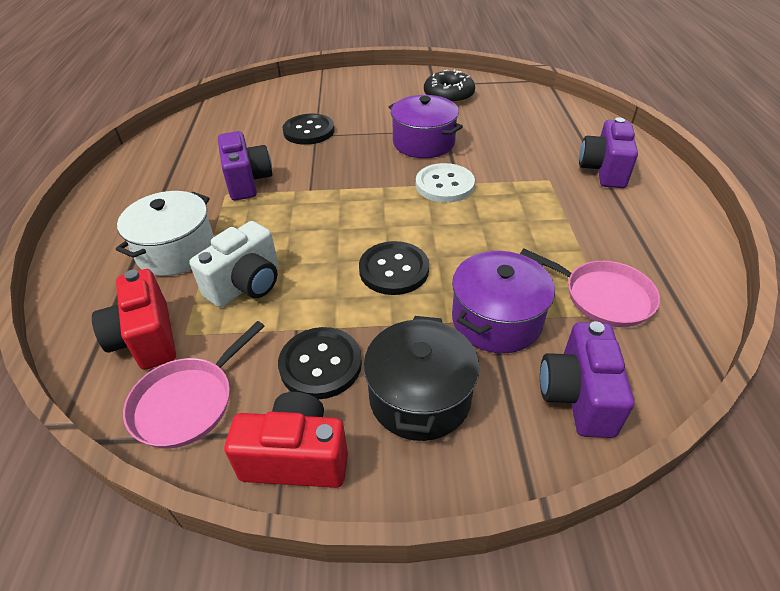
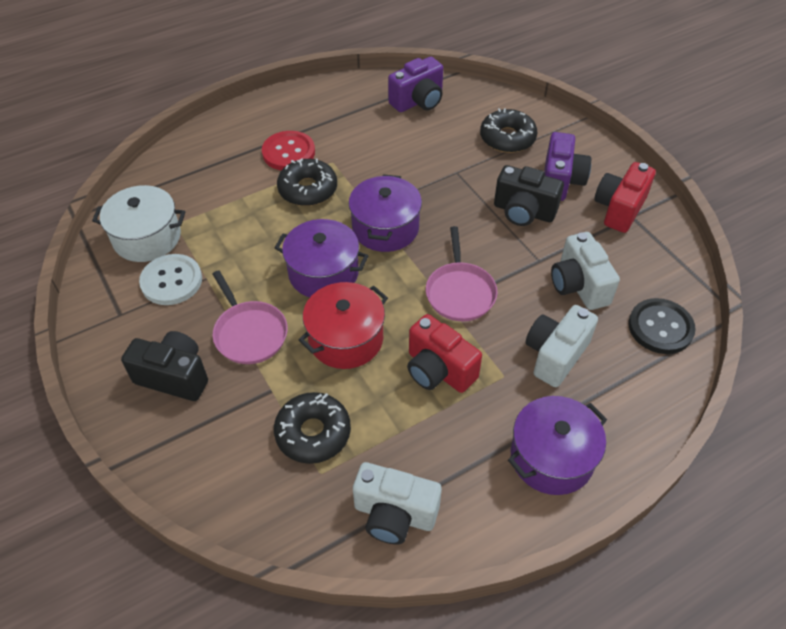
black button: 3 -> 1
black camera: 0 -> 2
black donut: 1 -> 3
black pot: 1 -> 0
purple camera: 3 -> 2
purple pot: 2 -> 3
red button: 0 -> 1
red pot: 0 -> 1
white camera: 1 -> 3

